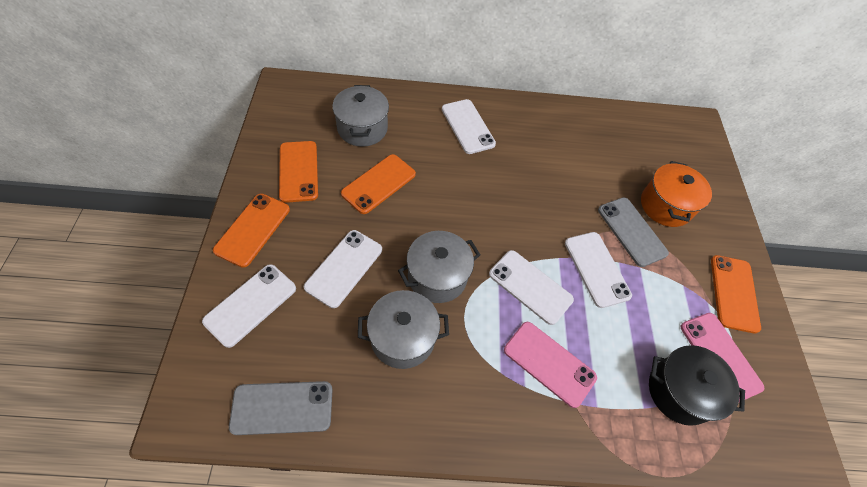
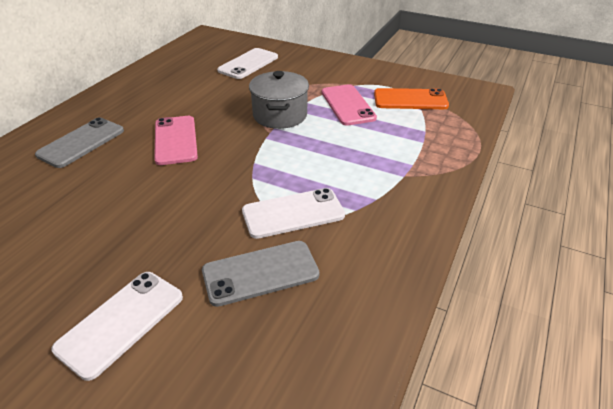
black pot: 1 -> 0
grey pot: 3 -> 1
orange phone: 4 -> 1
orange pot: 1 -> 0
white phone: 5 -> 3

